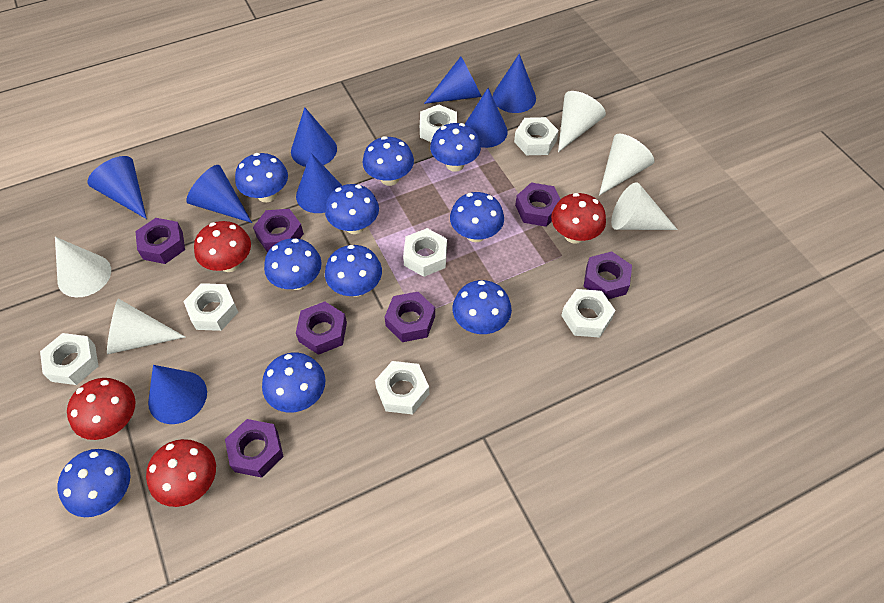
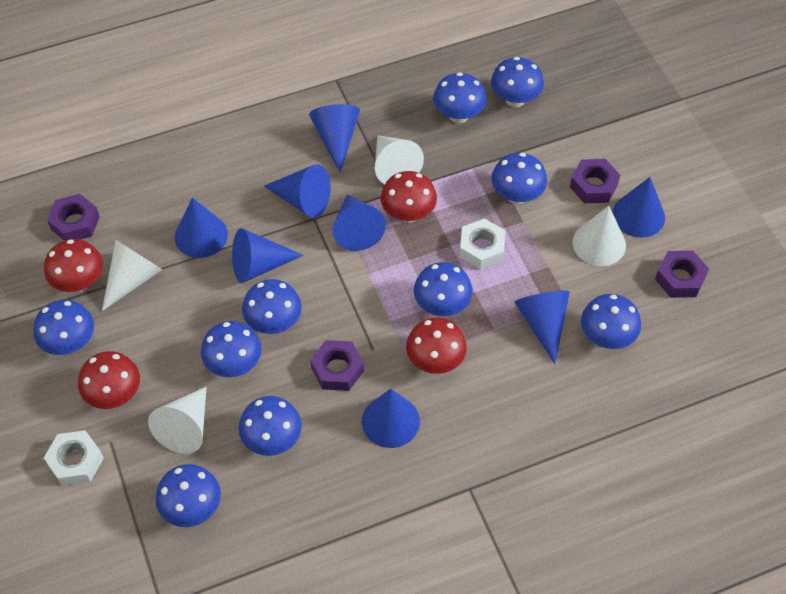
purple nut: 7 -> 4
white cone: 5 -> 4
white nut: 7 -> 2

